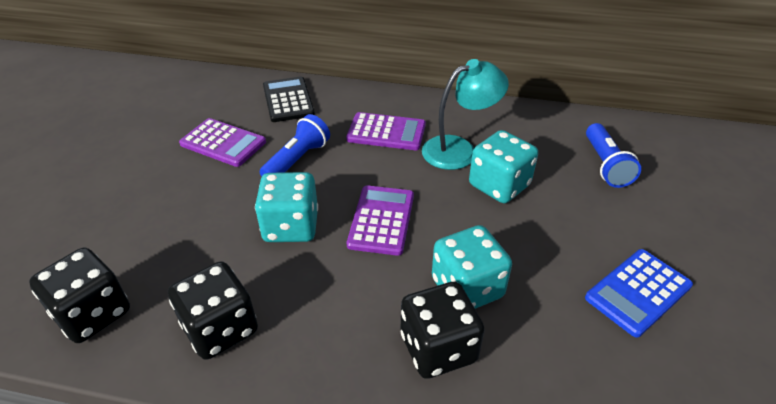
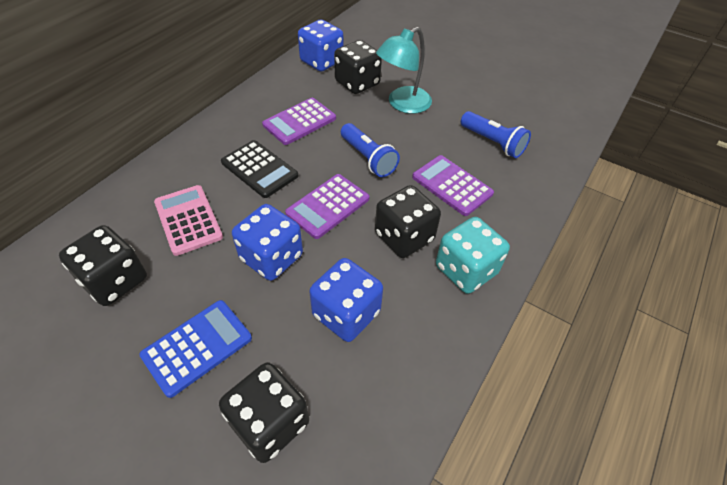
black dice: 3 -> 4
blue dice: 0 -> 3
pink calculator: 0 -> 1
turquoise dice: 3 -> 1

